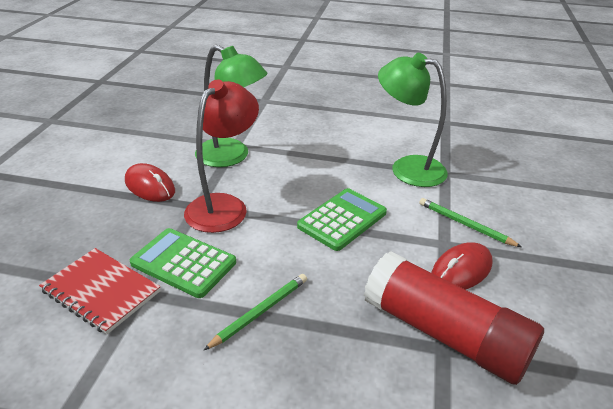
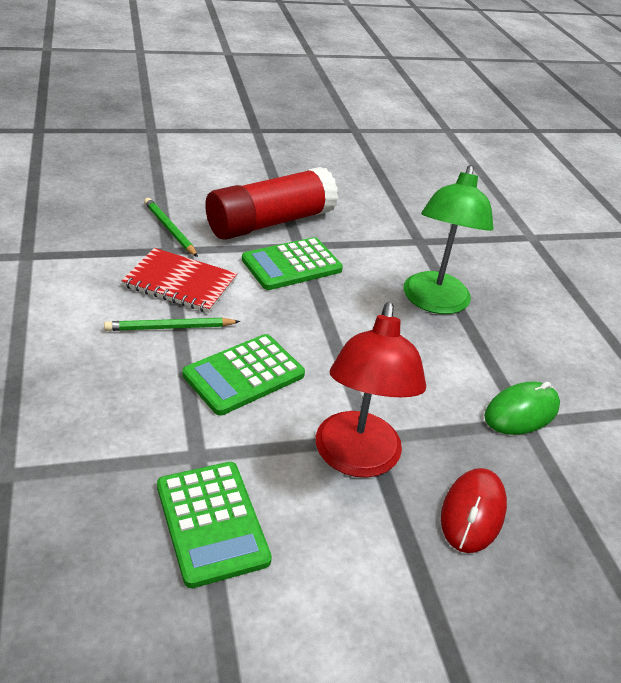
green calculator: 2 -> 3
green lamp: 2 -> 1
green mouse: 0 -> 1
red mouse: 2 -> 1

